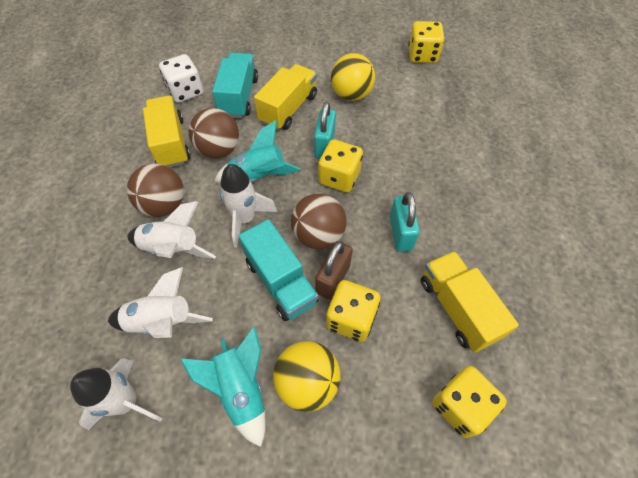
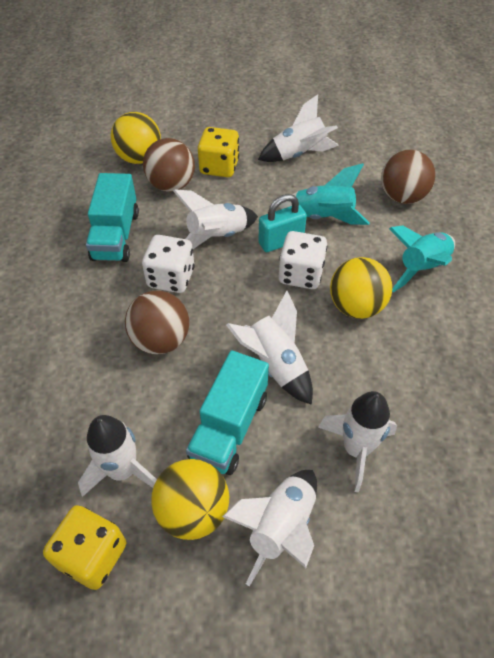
brown padlock: 1 -> 0
turquoise padlock: 2 -> 1
white dice: 1 -> 2
white rocket: 4 -> 6
yellow ball: 2 -> 3
yellow dice: 4 -> 2
yellow truck: 3 -> 0

